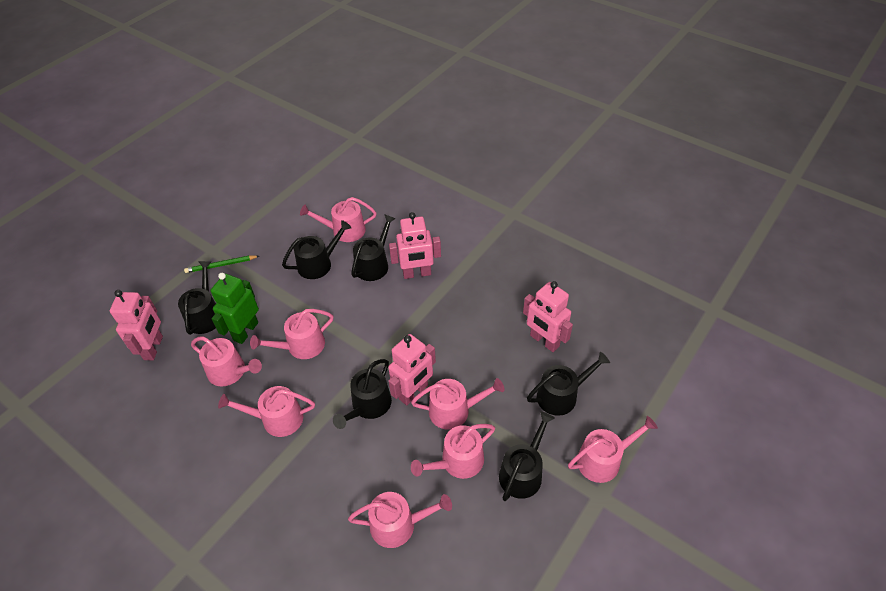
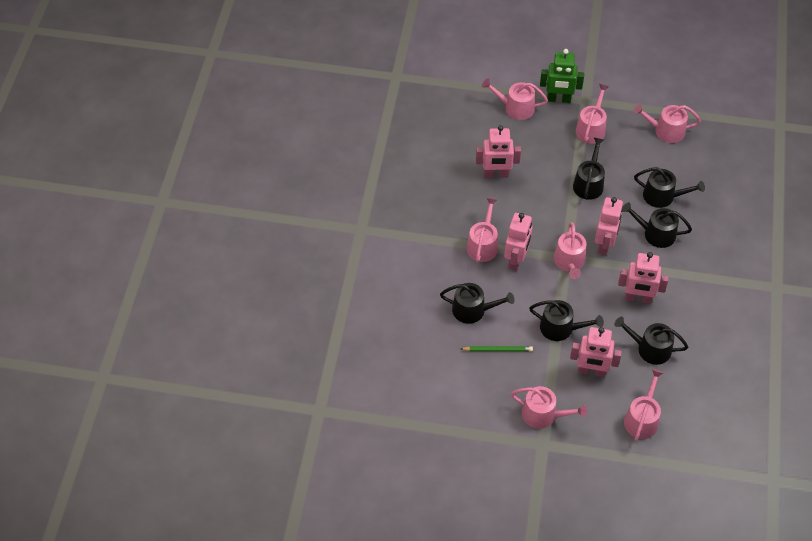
pink robot: 4 -> 5
pink watering can: 8 -> 7

